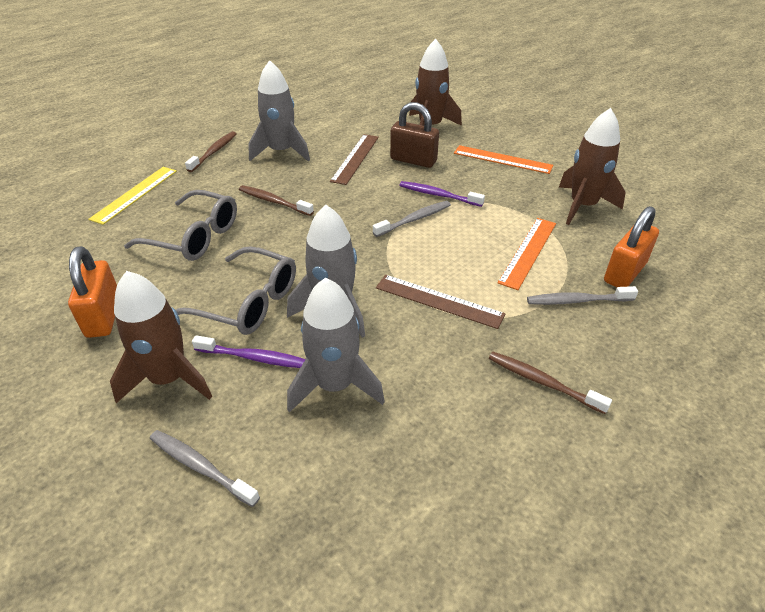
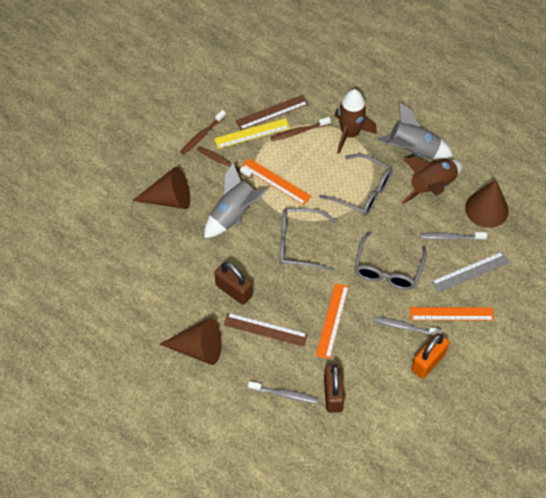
brown cone: 0 -> 3
brown padlock: 1 -> 2
brown rocket: 3 -> 2
grey glasses: 2 -> 3
grey rocket: 3 -> 2
grey ruler: 0 -> 1
orange padlock: 2 -> 1
orange ruler: 2 -> 3
purple toothbrush: 2 -> 0

